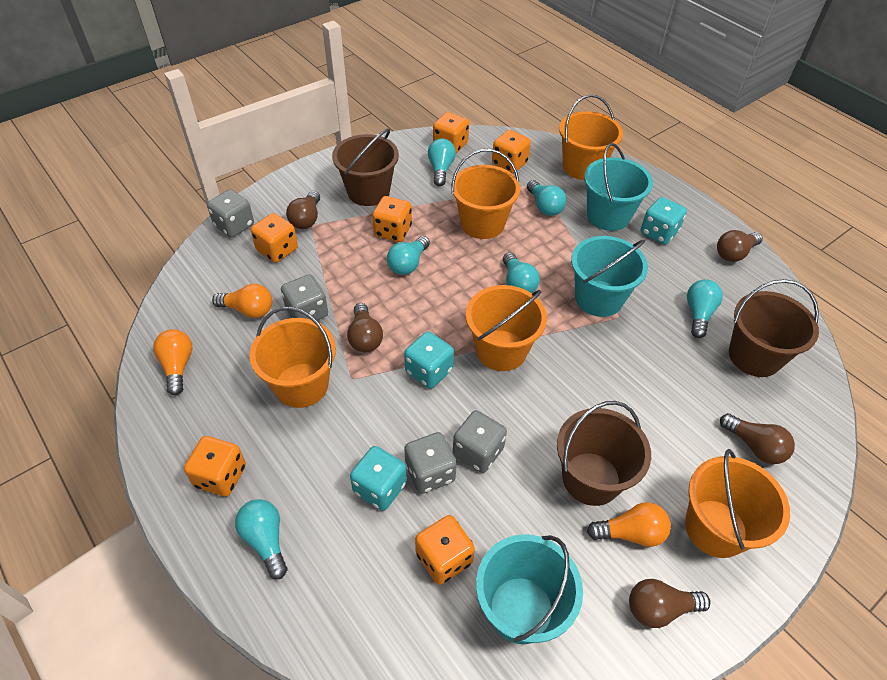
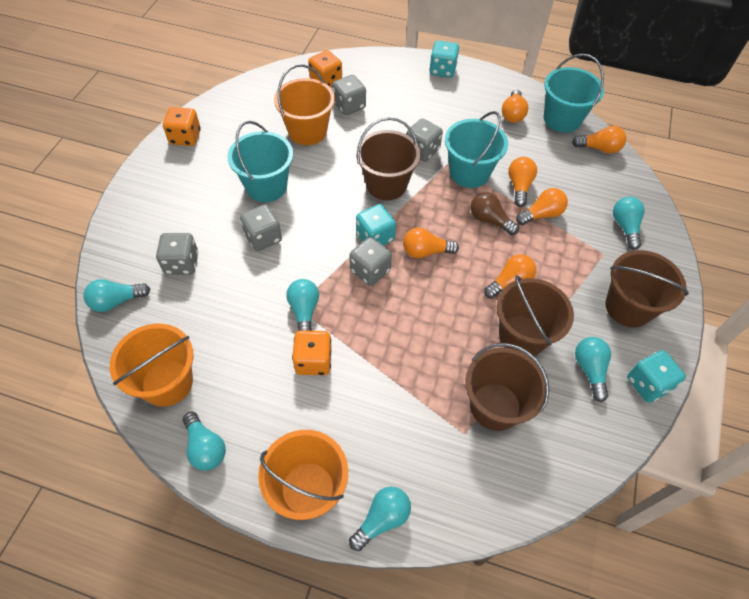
brown bucket: 3 -> 4
brown light bulb: 5 -> 1
grey dice: 4 -> 5
orange bucket: 5 -> 3
orange dice: 6 -> 3
orange light bulb: 3 -> 6

